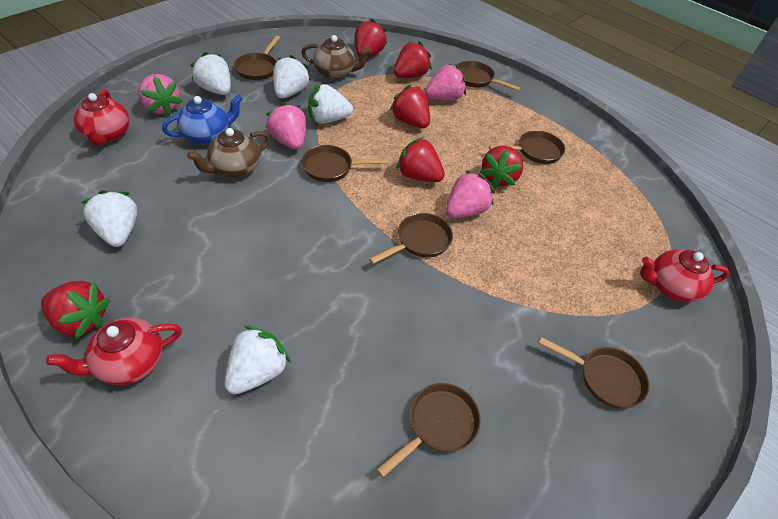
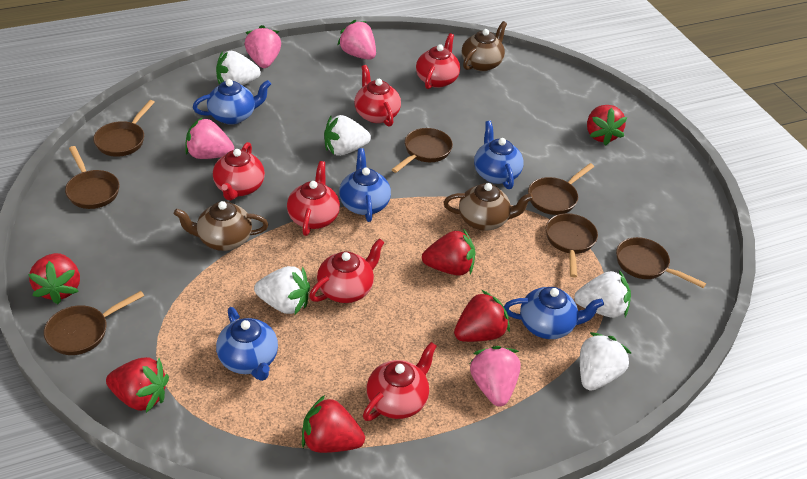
blue teapot: 1 -> 5
brown teapot: 2 -> 3
red teapot: 3 -> 6

